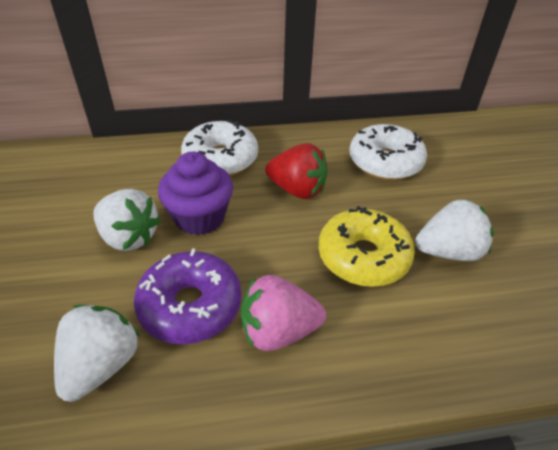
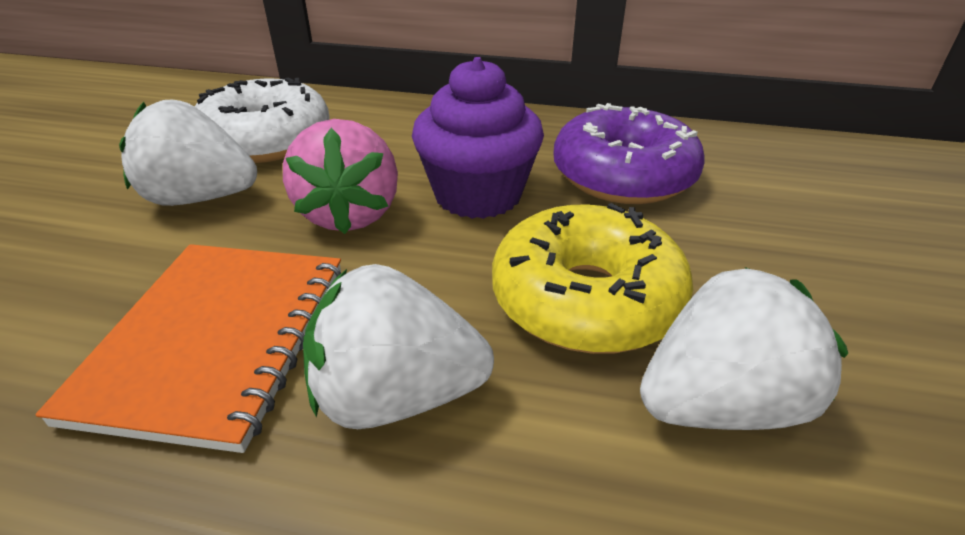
orange notebook: 0 -> 1
red strawberry: 1 -> 0
white donut: 2 -> 1

